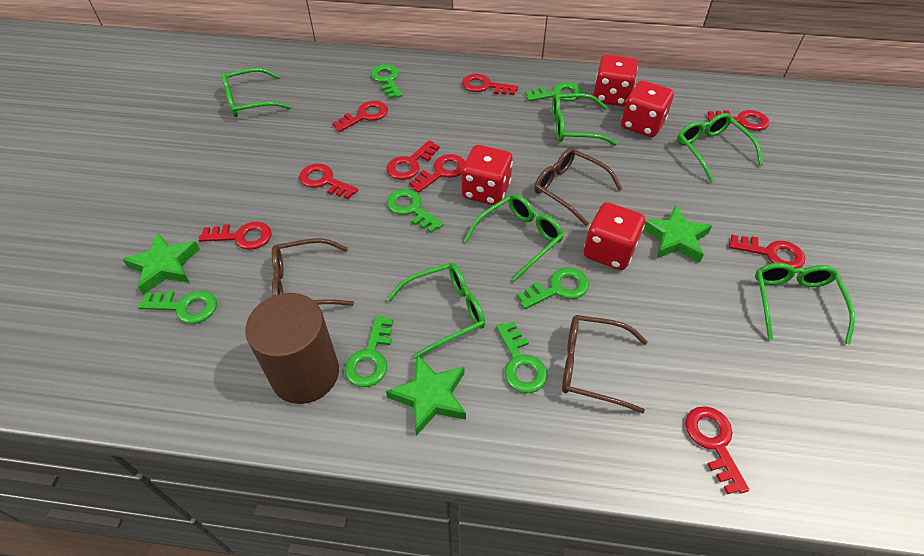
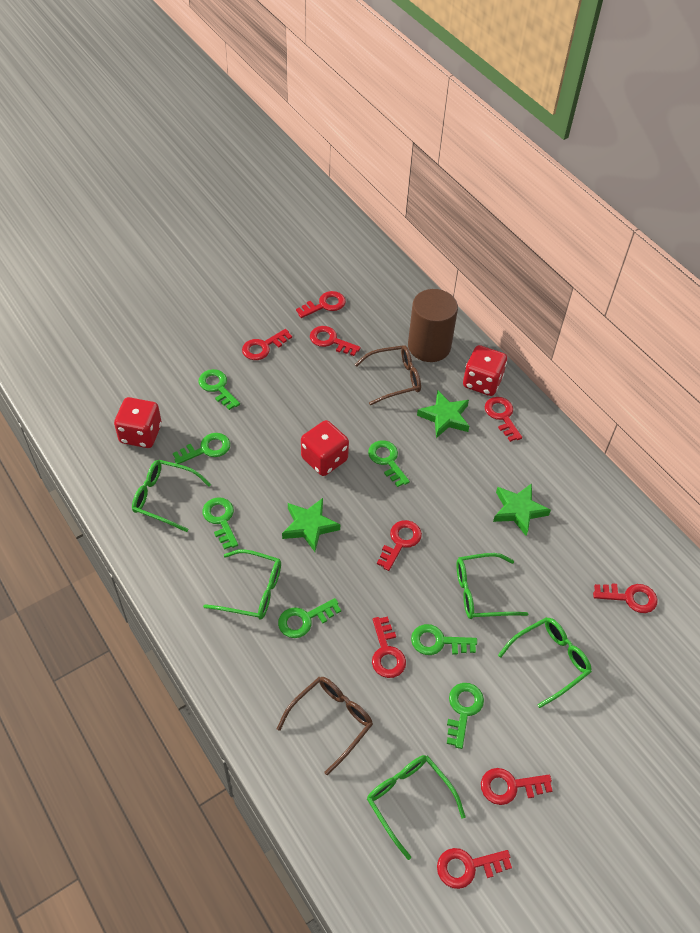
brown glasses: 3 -> 2
green glasses: 6 -> 5
red dice: 4 -> 3

